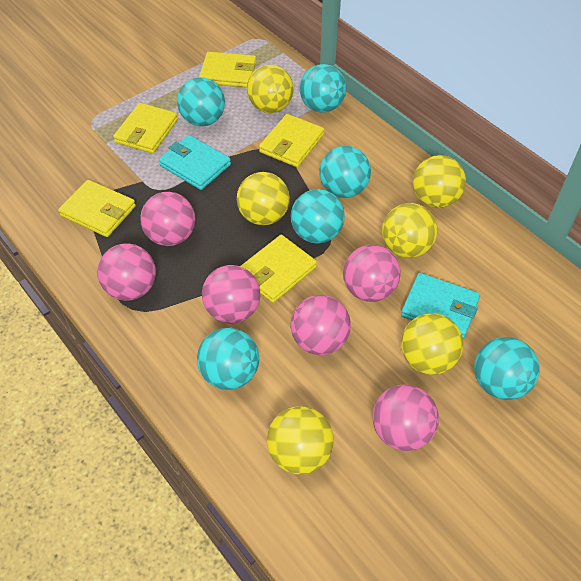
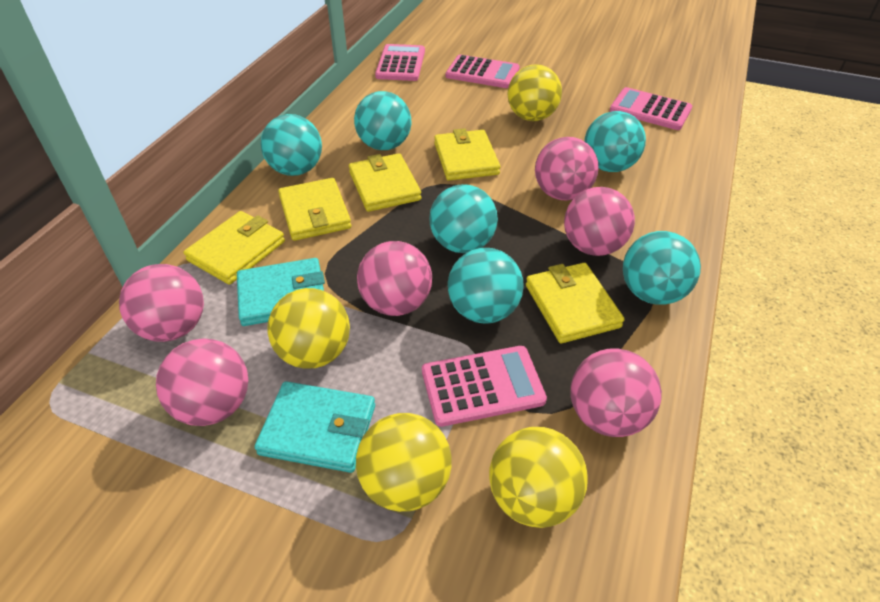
pink calculator: 0 -> 4
yellow ball: 6 -> 4

